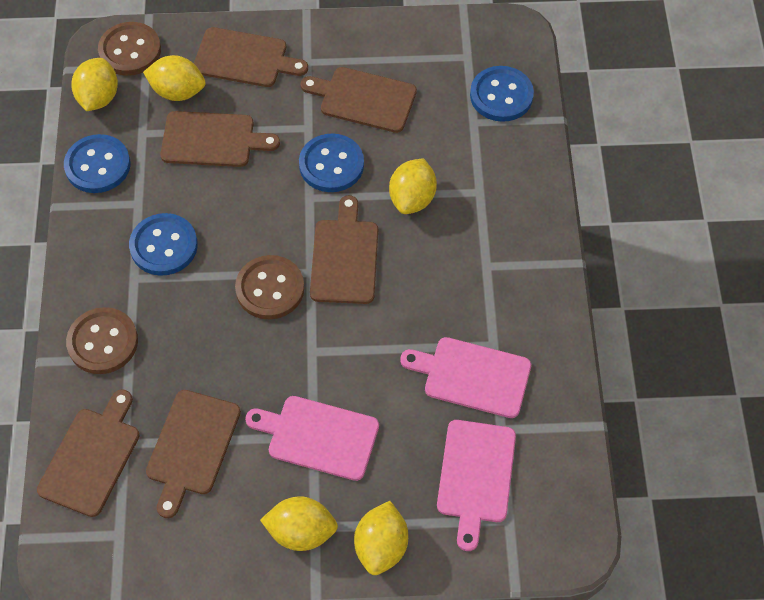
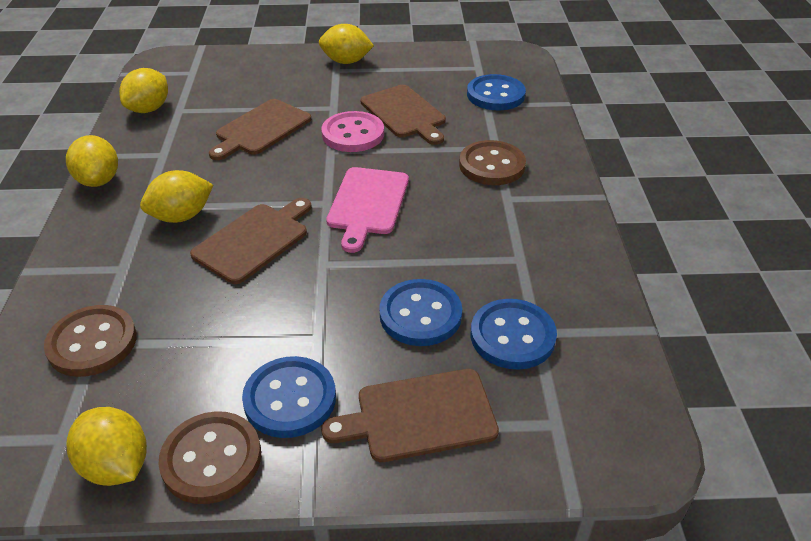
brown cutting board: 6 -> 4
pink button: 0 -> 1
pink cutting board: 3 -> 1

